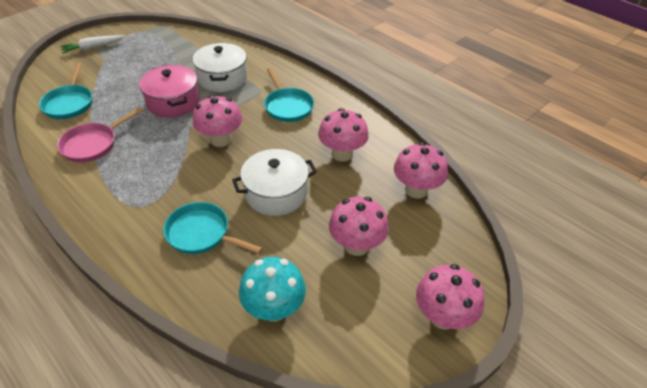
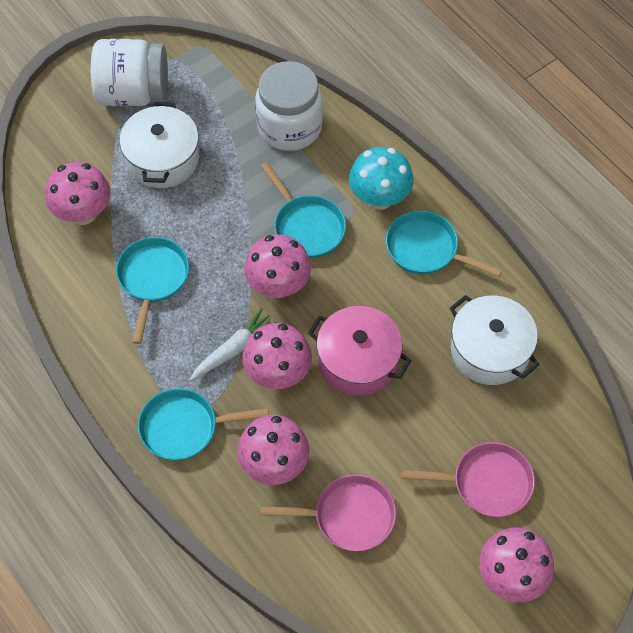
pink pan: 1 -> 2
turquoise pan: 3 -> 4
white jar: 0 -> 2

